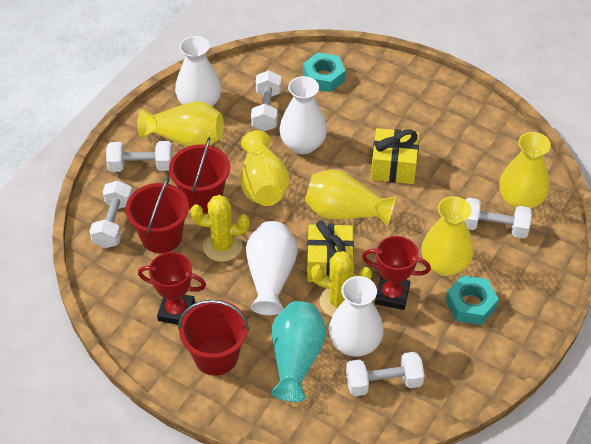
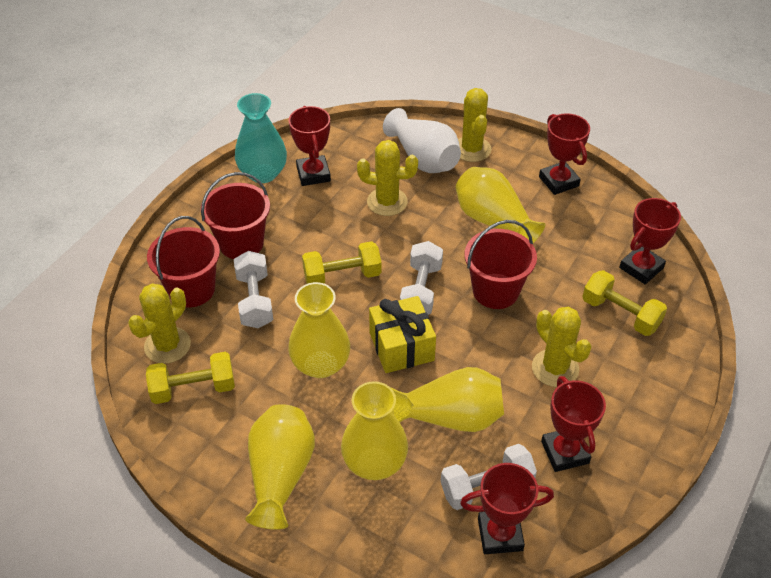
red trophy: 2 -> 5
turquoise nut: 2 -> 0
white dumbbell: 5 -> 3
white vase: 4 -> 1
yellow cactus: 2 -> 4
yellow dumbbell: 0 -> 3
yellow gift: 2 -> 1

